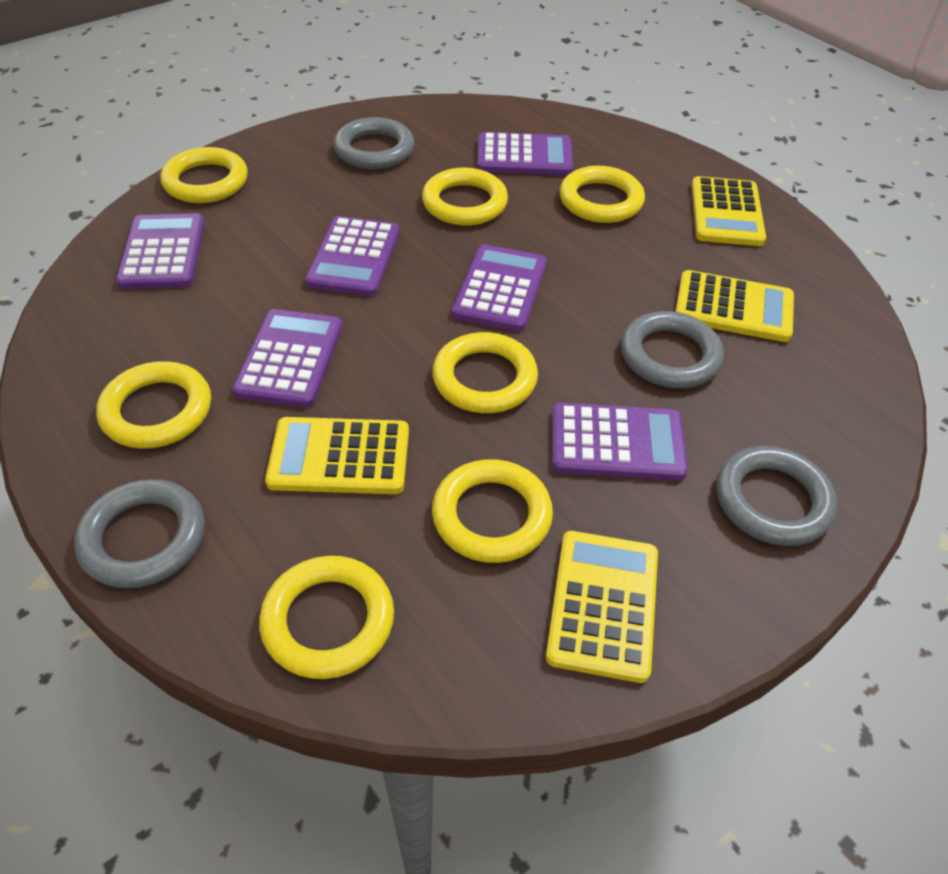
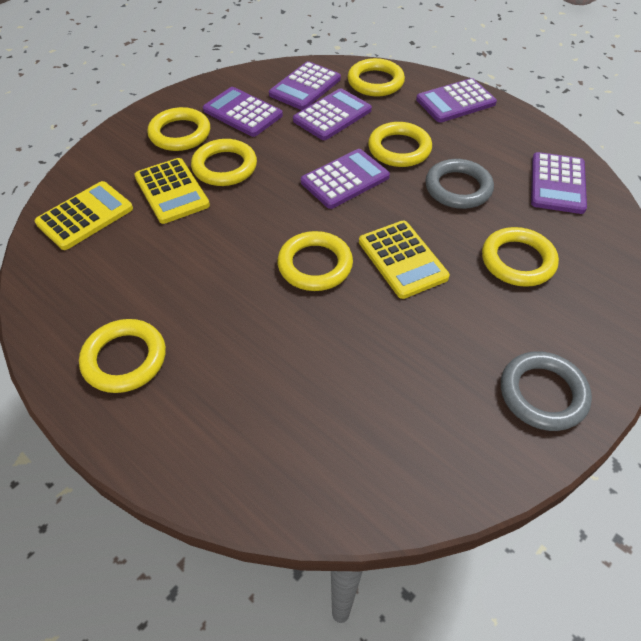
grey ring: 4 -> 2
yellow calculator: 4 -> 3

